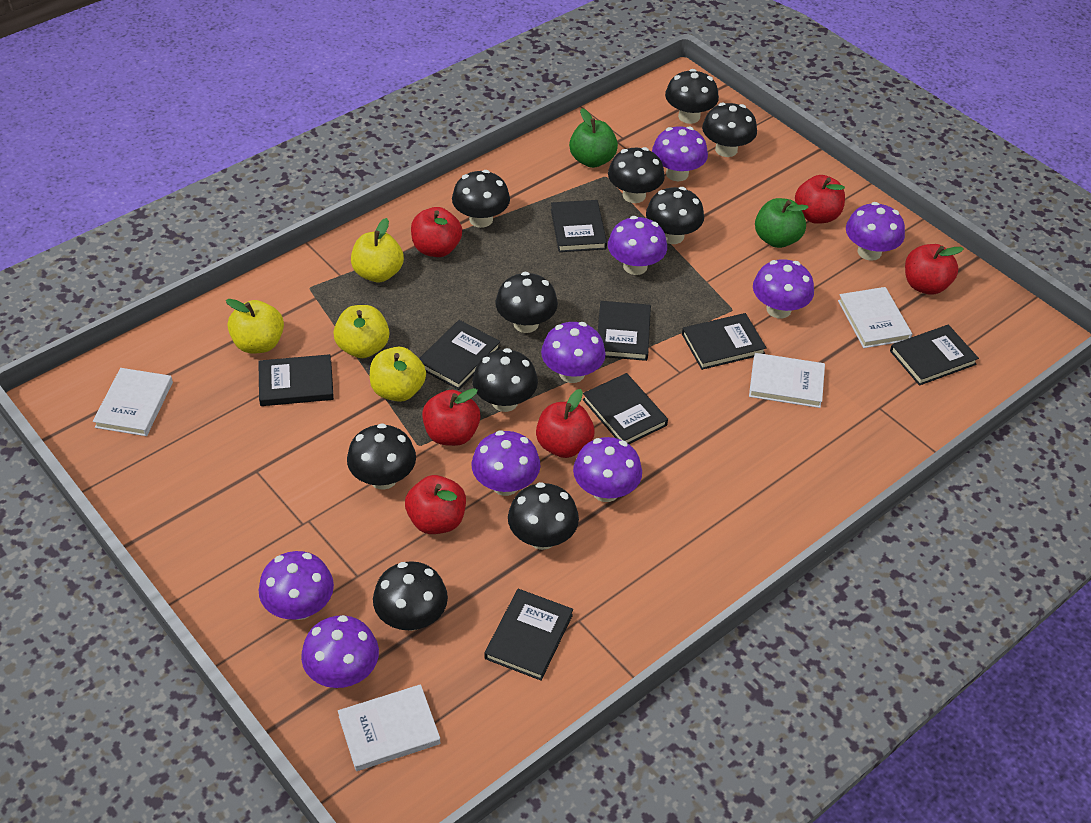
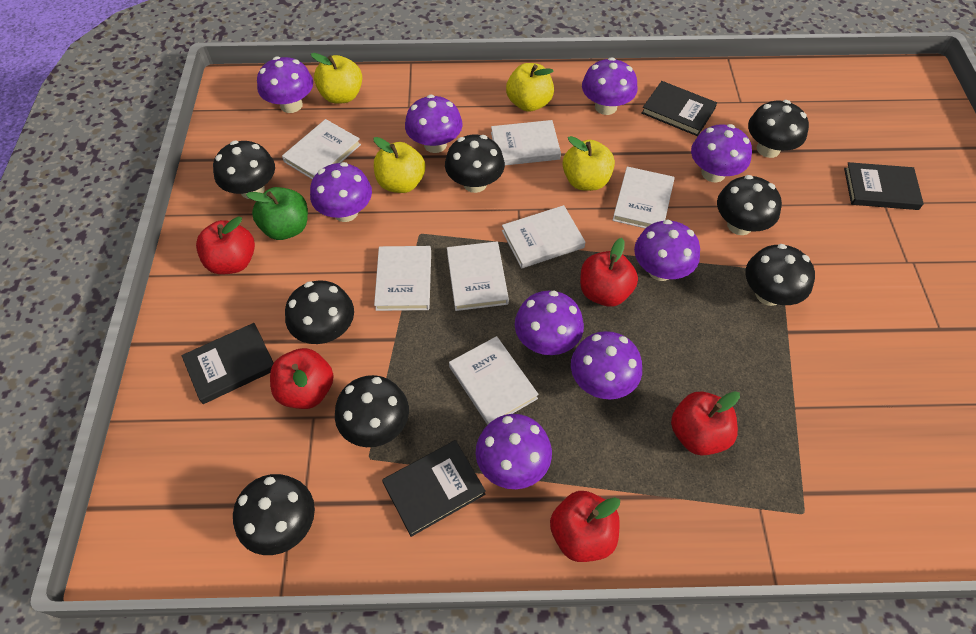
black book: 8 -> 4
black mushroom: 10 -> 8
green apple: 2 -> 1
red apple: 6 -> 5
white book: 4 -> 7

